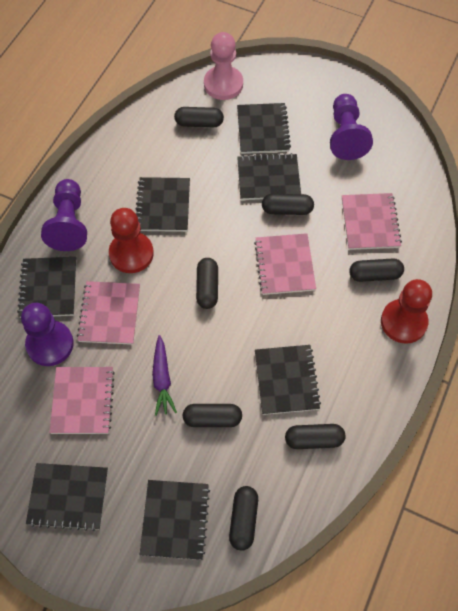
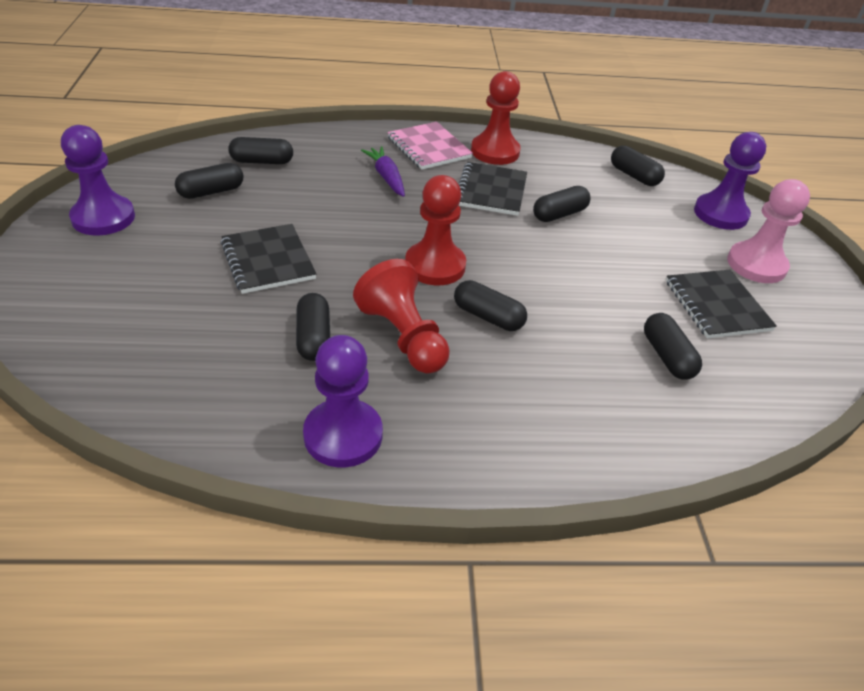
black notebook: 7 -> 3
pink notebook: 4 -> 1
red pawn: 2 -> 3

